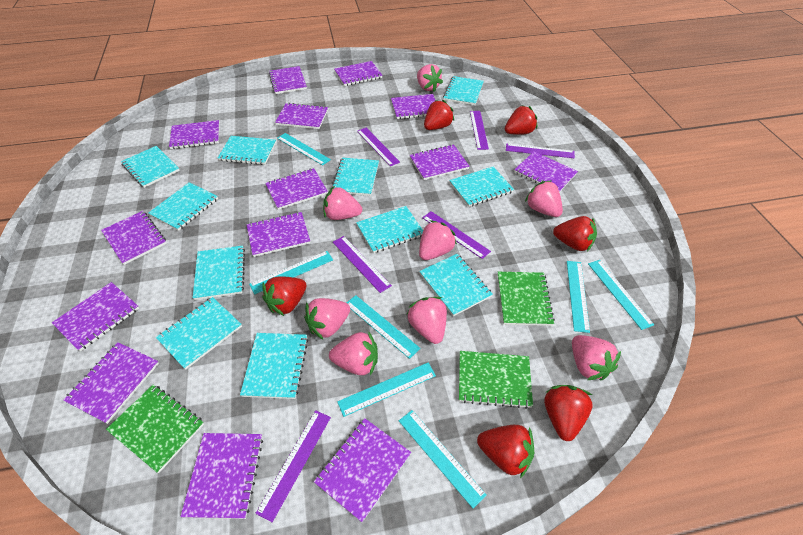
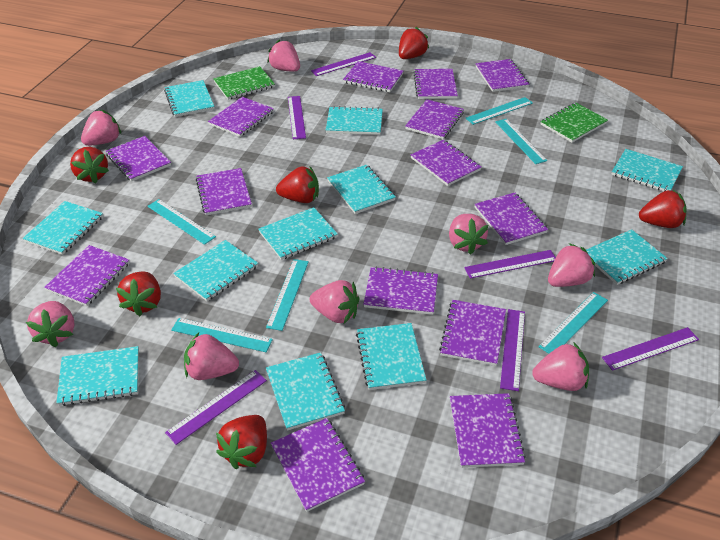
green notebook: 3 -> 2
turquoise ruler: 7 -> 6

